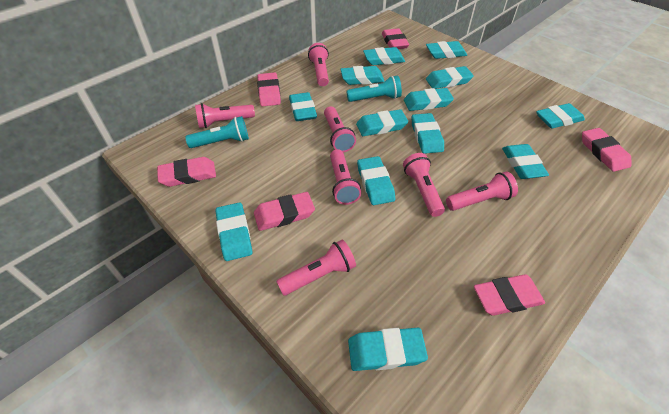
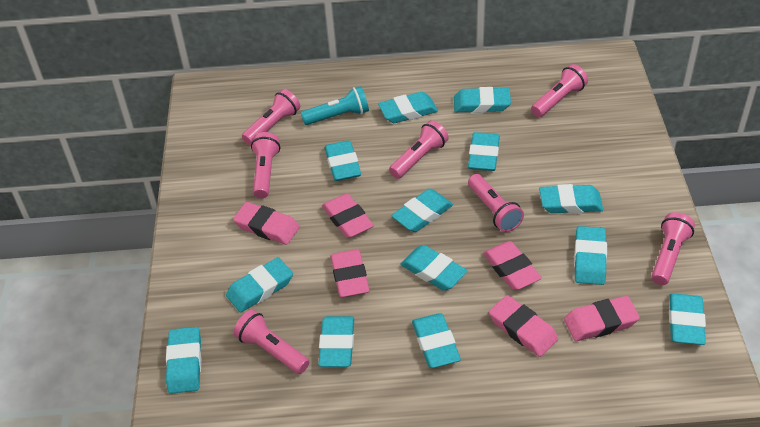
turquoise flashlight: 2 -> 1

